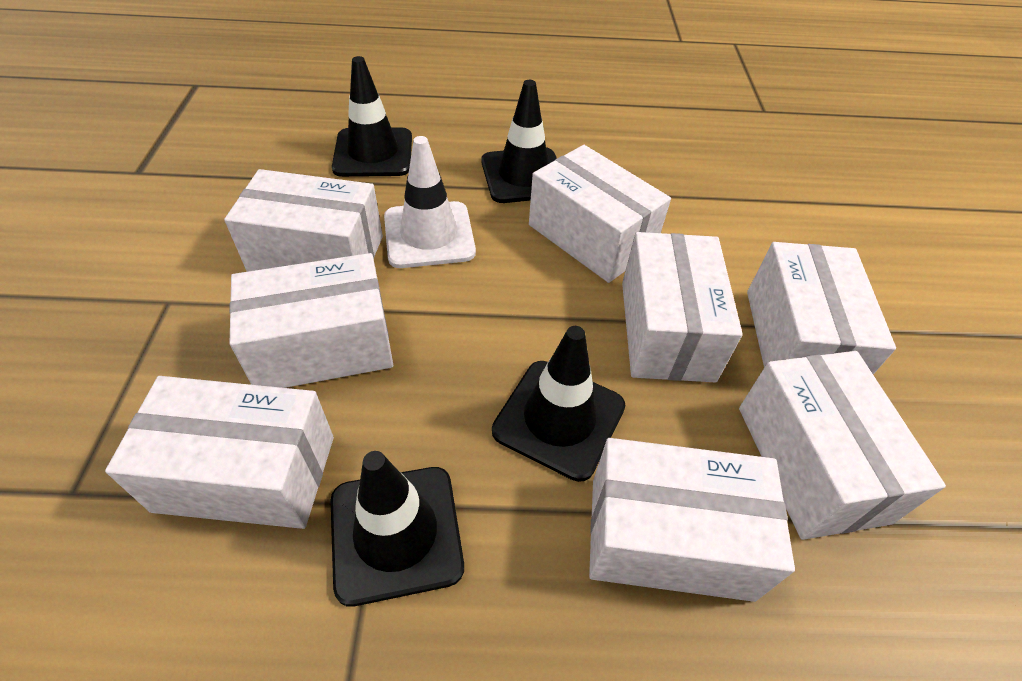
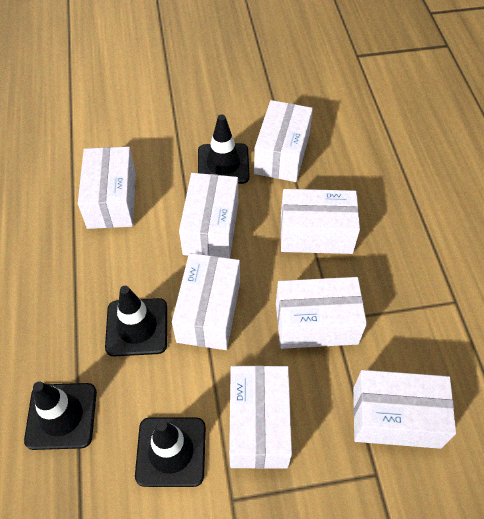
white traffic cone: 1 -> 0

